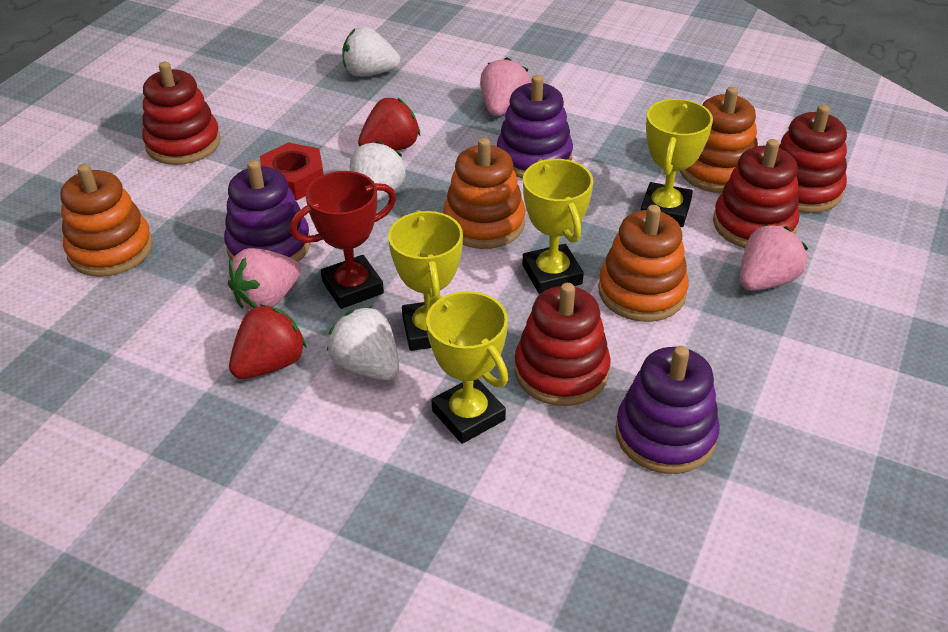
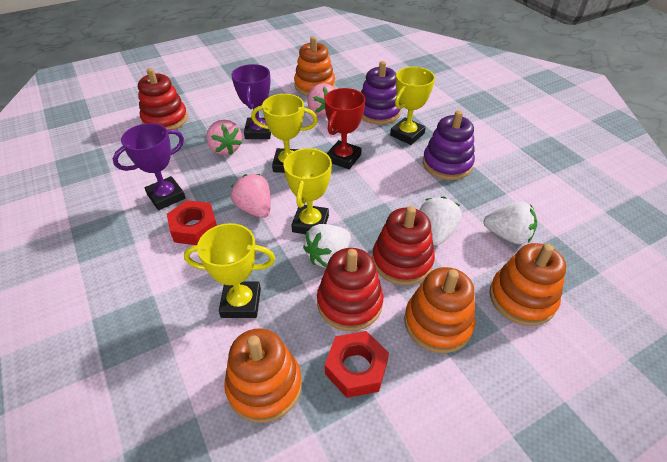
purple stacking toy: 3 -> 2
purple trophy: 0 -> 2
red nut: 1 -> 2
red stacking toy: 4 -> 3
red strawberry: 2 -> 0

